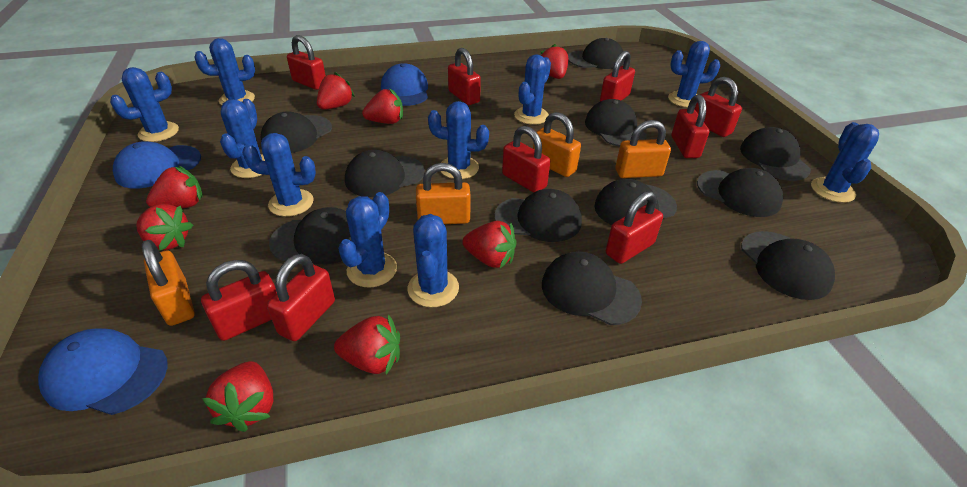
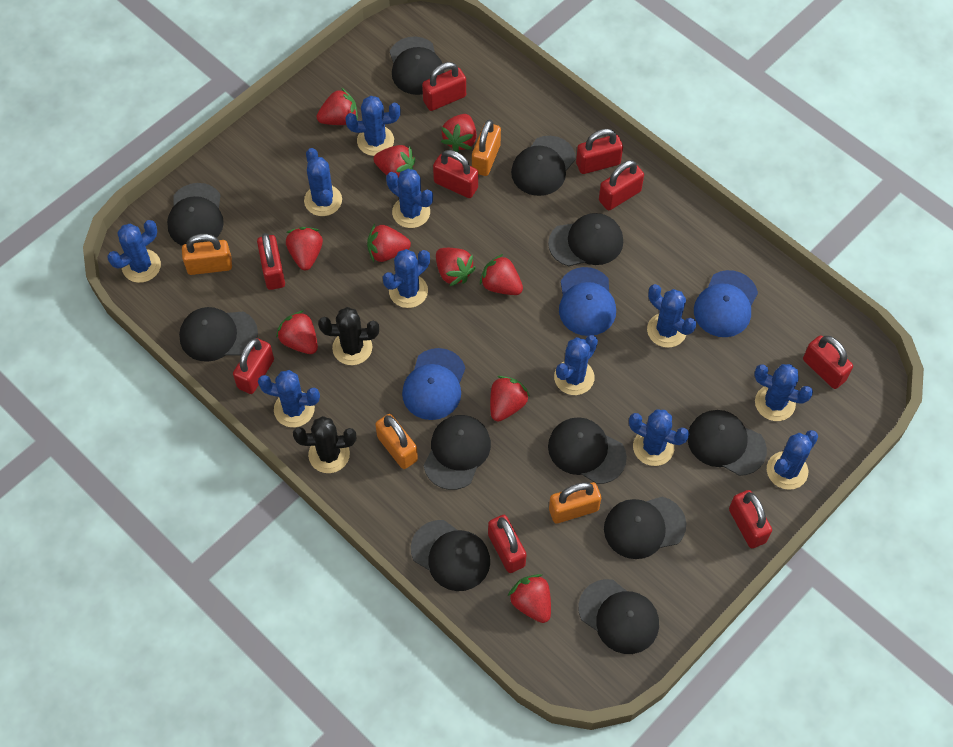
black cactus: 0 -> 2
blue cactus: 10 -> 11
red strawberry: 8 -> 10

